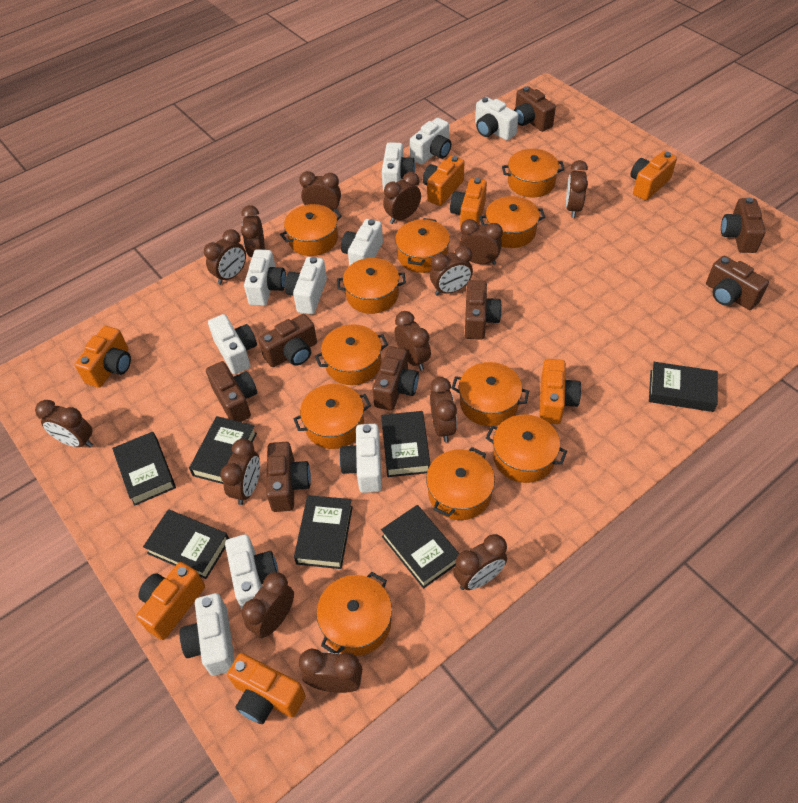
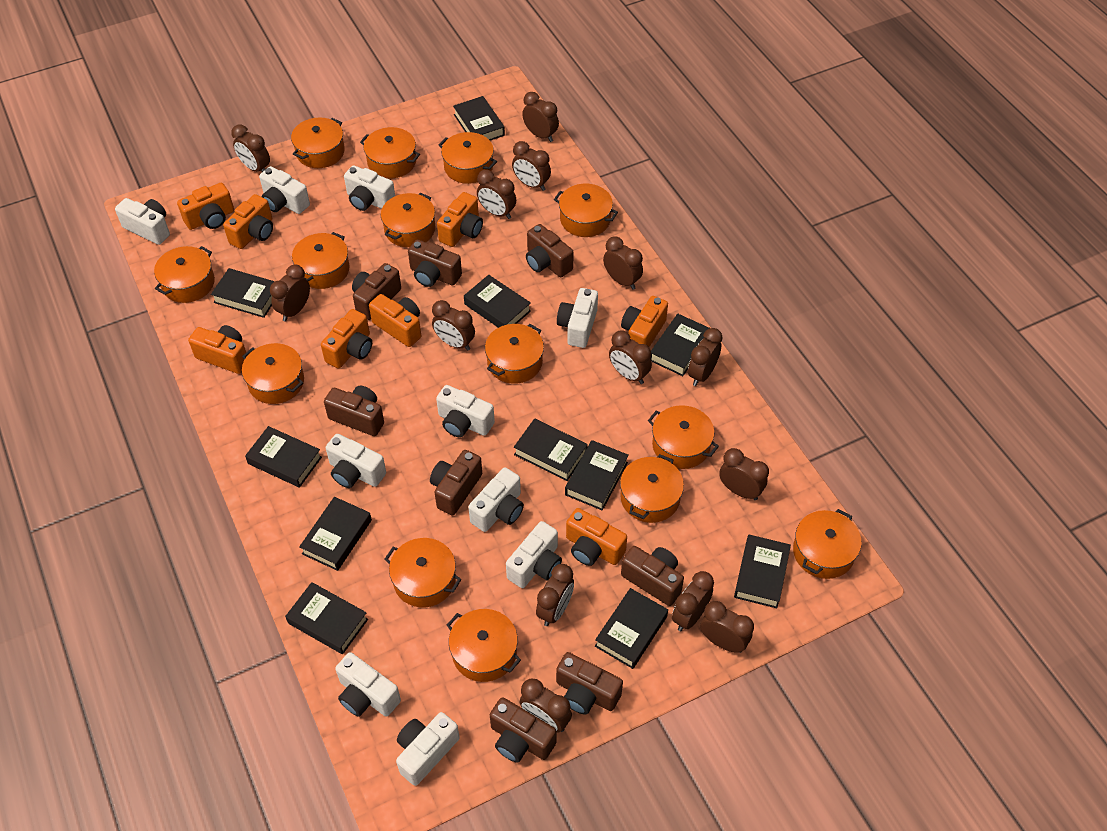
black book: 7 -> 11
orange camera: 7 -> 8
orange pot: 11 -> 14

